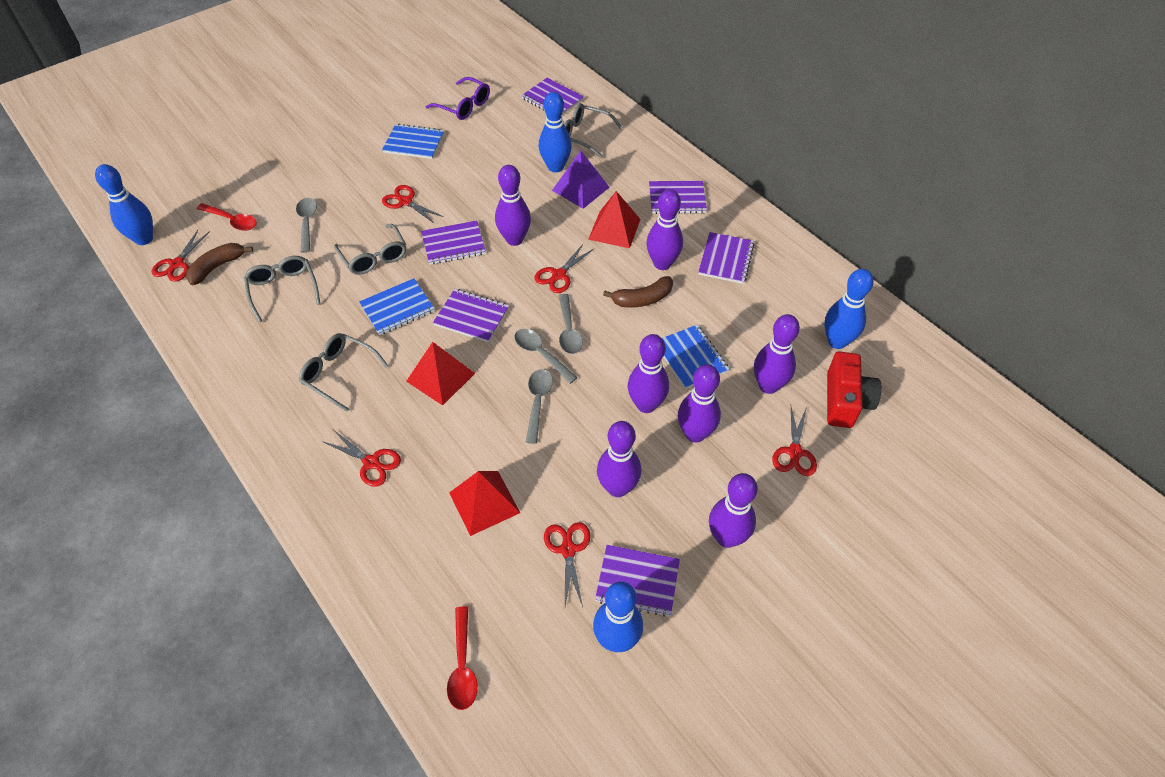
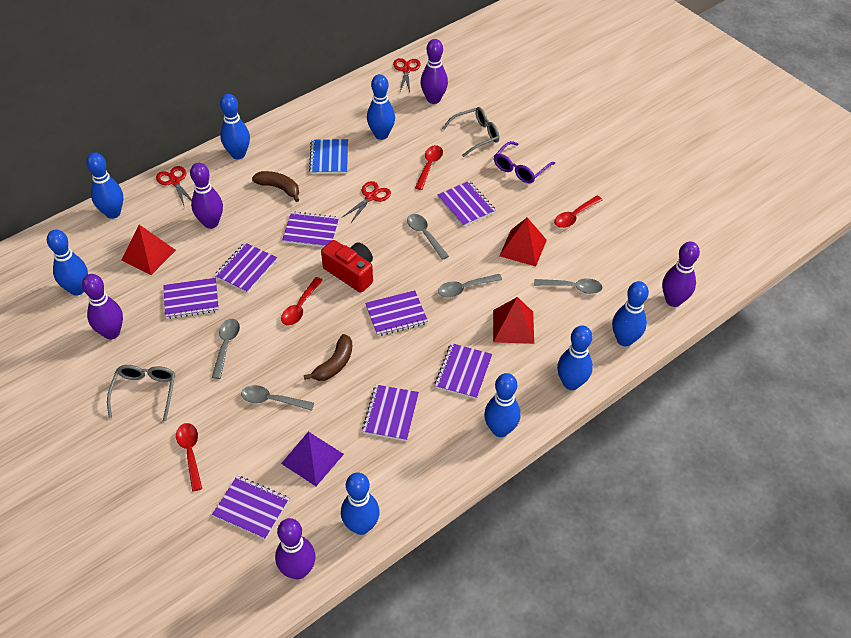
blue bowling pin: 4 -> 8
blue notebook: 3 -> 1
grey glasses: 4 -> 2
grey spoon: 4 -> 5
purple bowling pin: 7 -> 5
purple notebook: 6 -> 8
red scissors: 6 -> 3
red spoon: 2 -> 4

